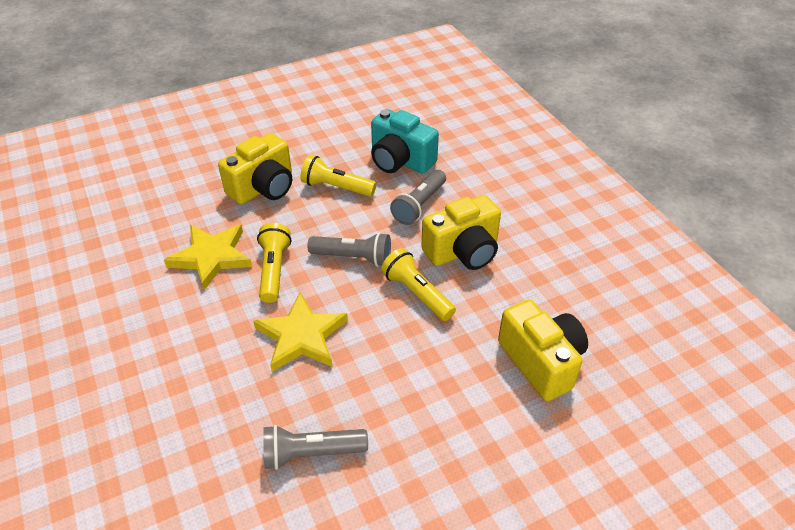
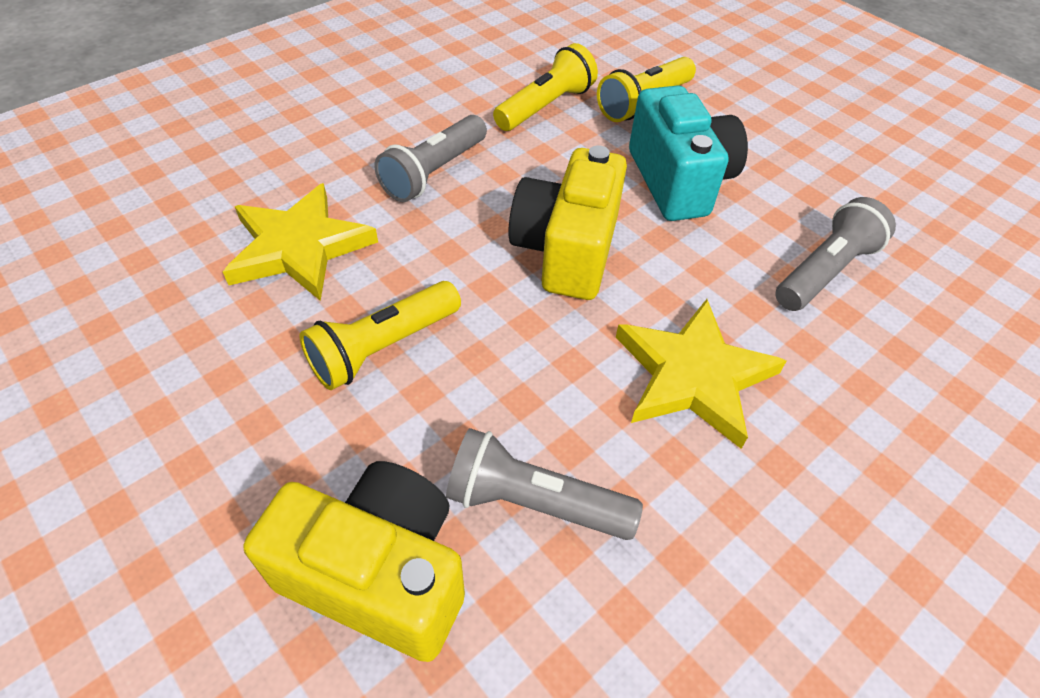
yellow camera: 3 -> 2

